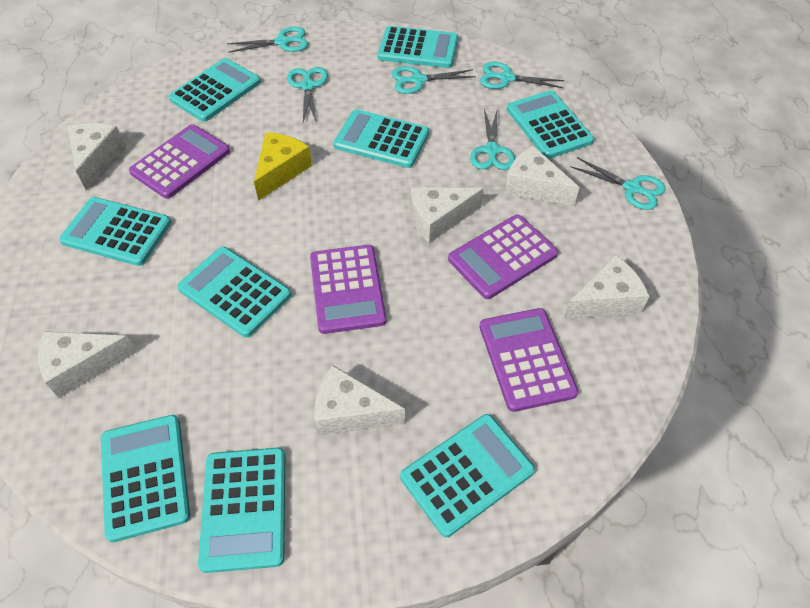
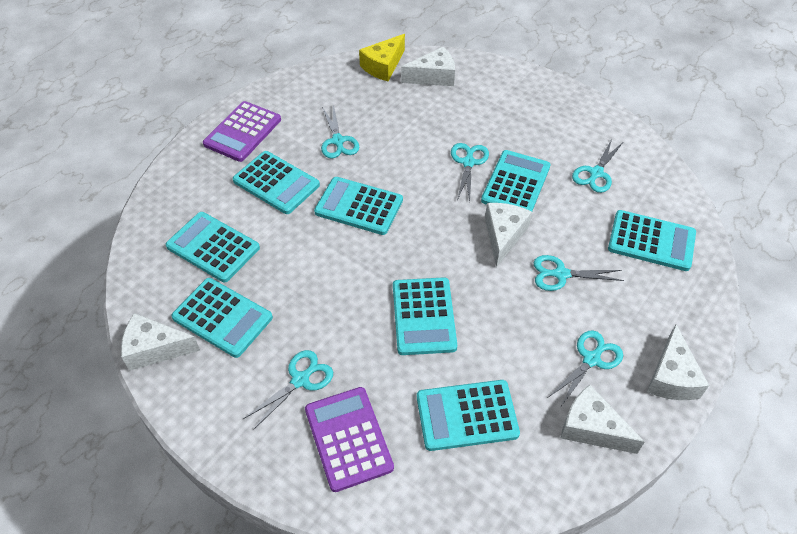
purple calculator: 4 -> 2
turquoise calculator: 9 -> 8
white cheese: 6 -> 5

